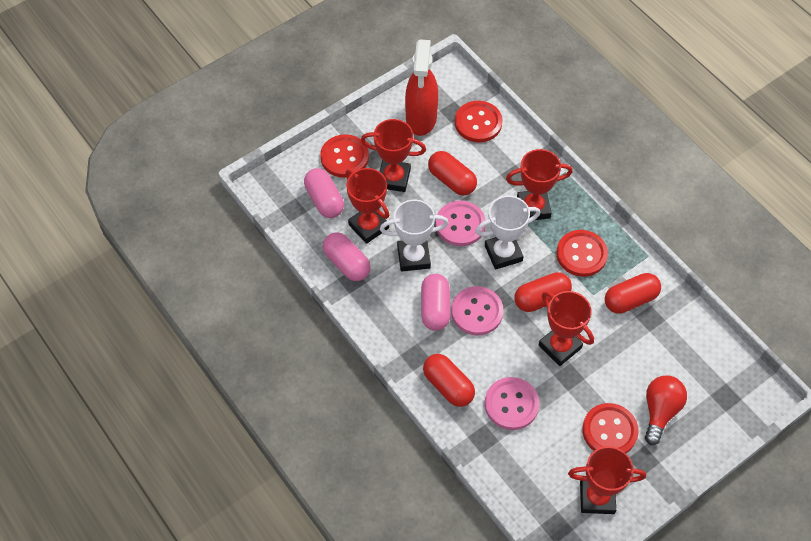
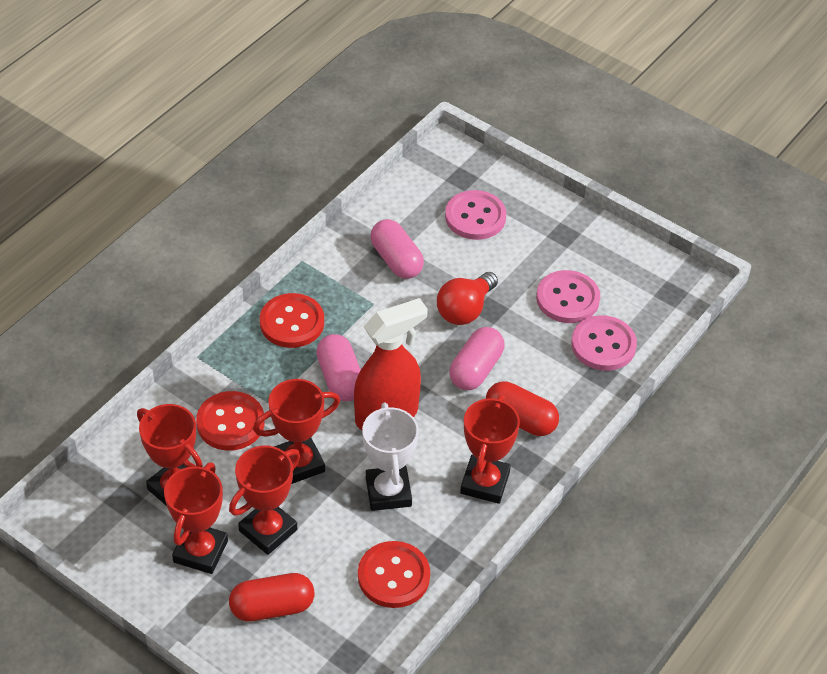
red button: 4 -> 3
red capsule: 4 -> 2
white trophy: 2 -> 1

